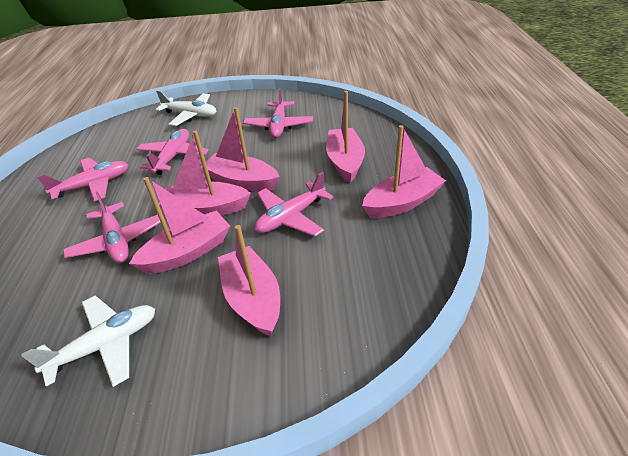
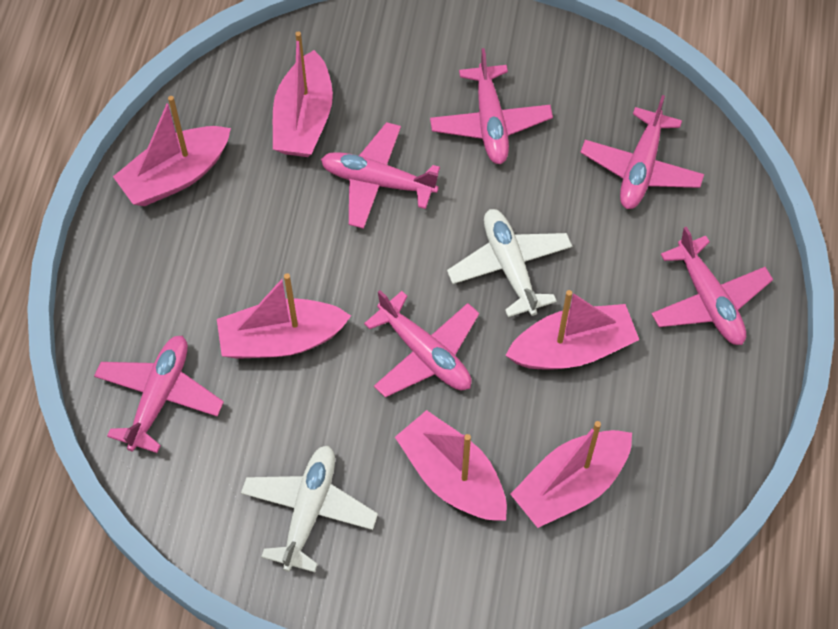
pink plane: 5 -> 6

